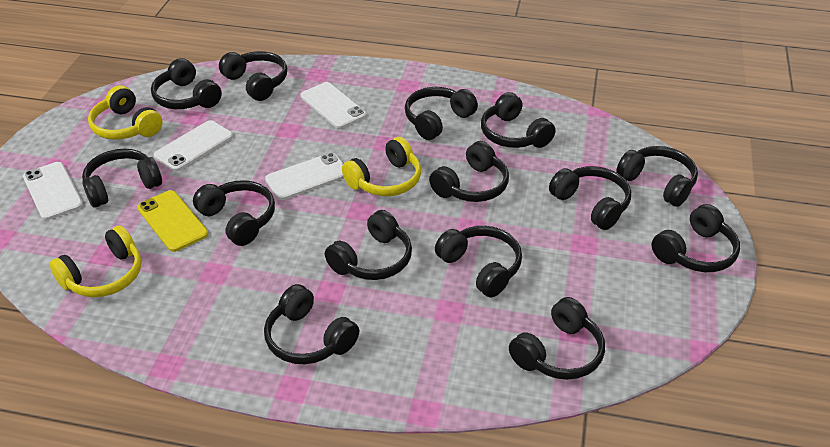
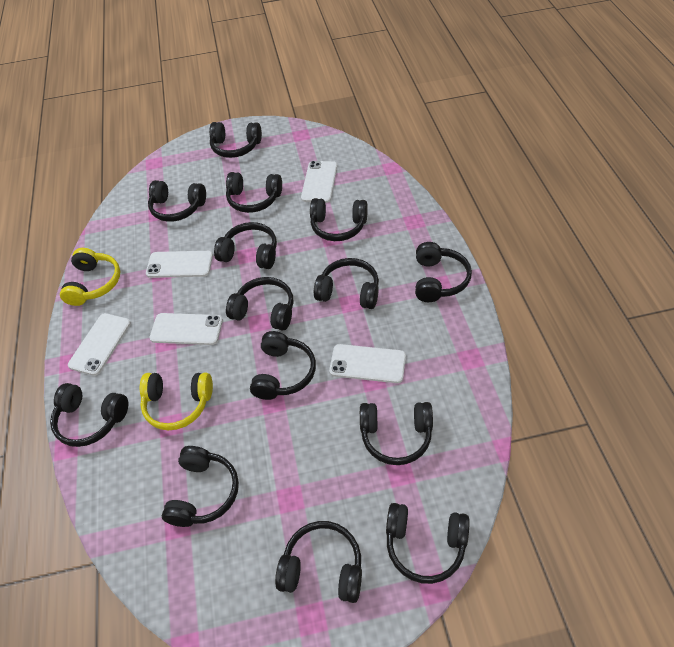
white phone: 4 -> 5
yellow headphones: 3 -> 2
yellow phone: 1 -> 0

